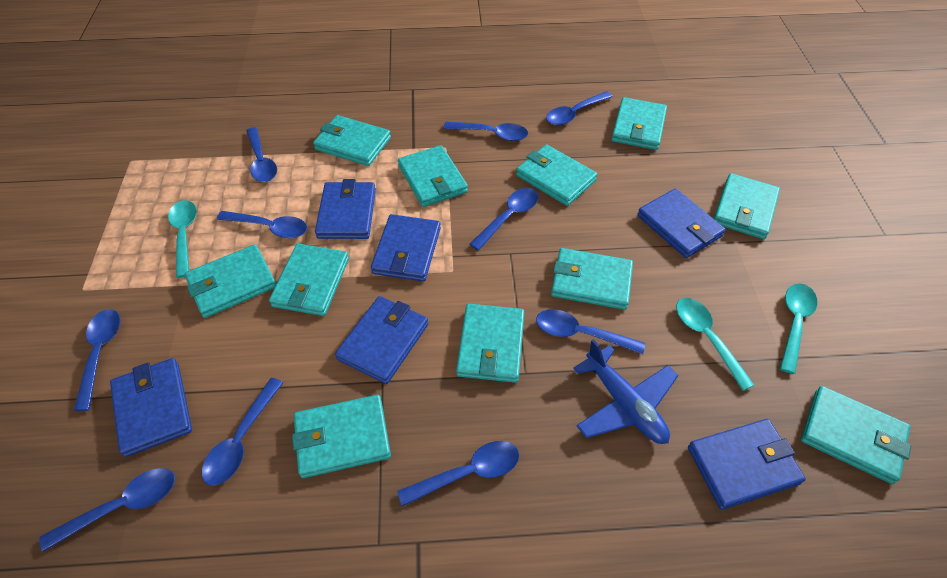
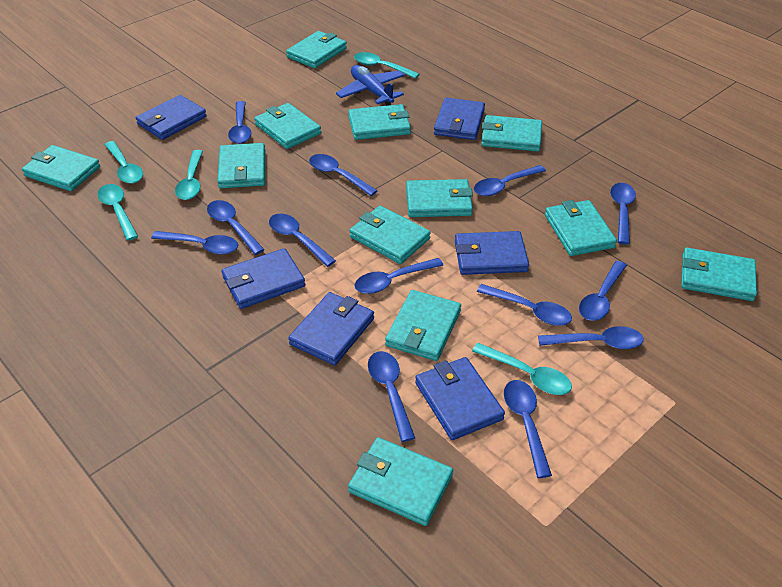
blue spoon: 10 -> 13
turquoise spoon: 3 -> 5
turquoise wallet: 11 -> 12

